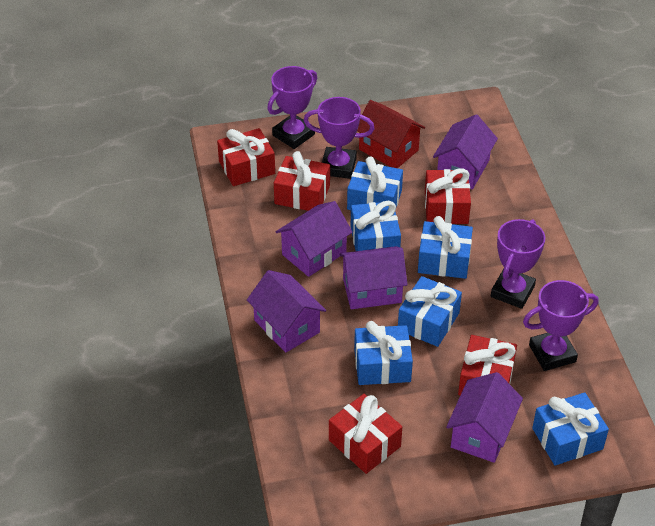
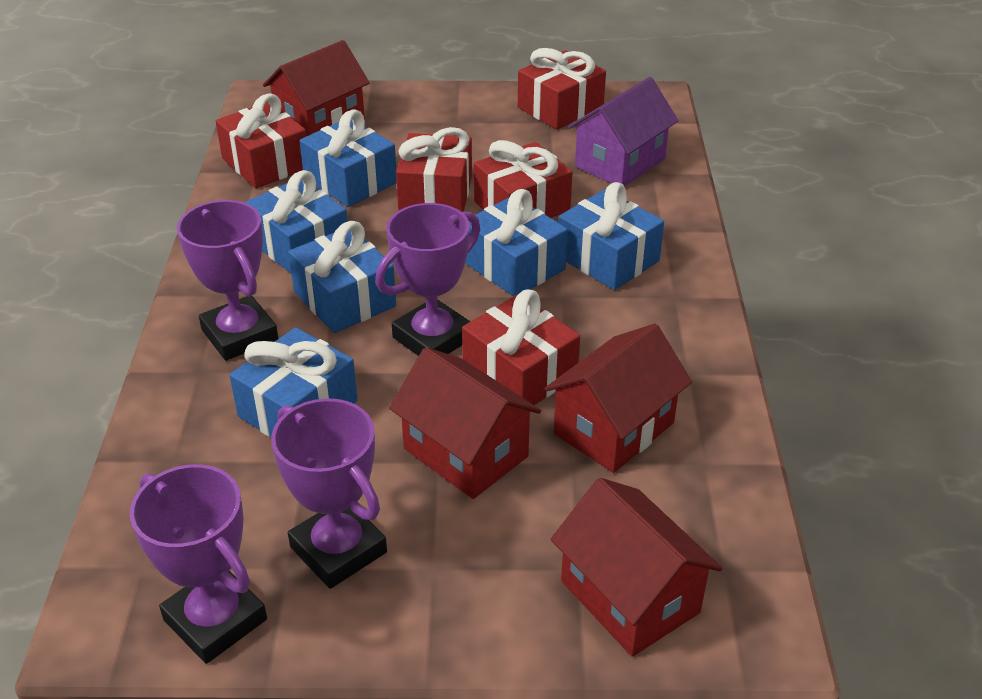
purple house: 5 -> 1
red house: 1 -> 4

